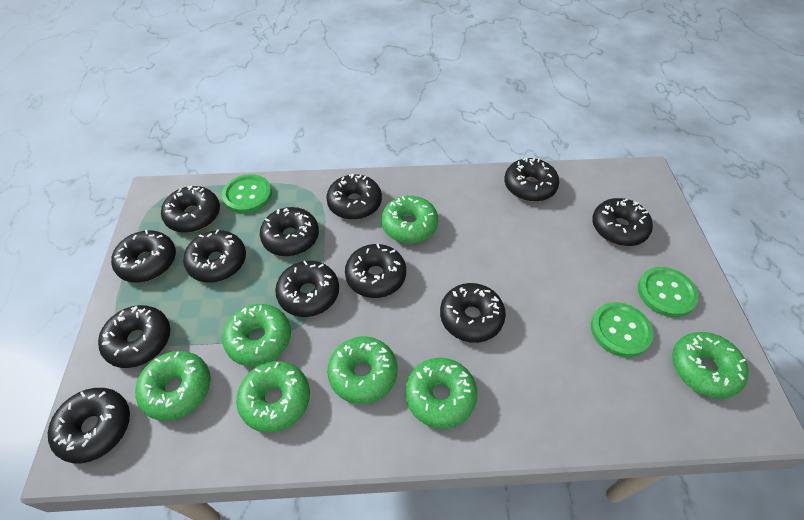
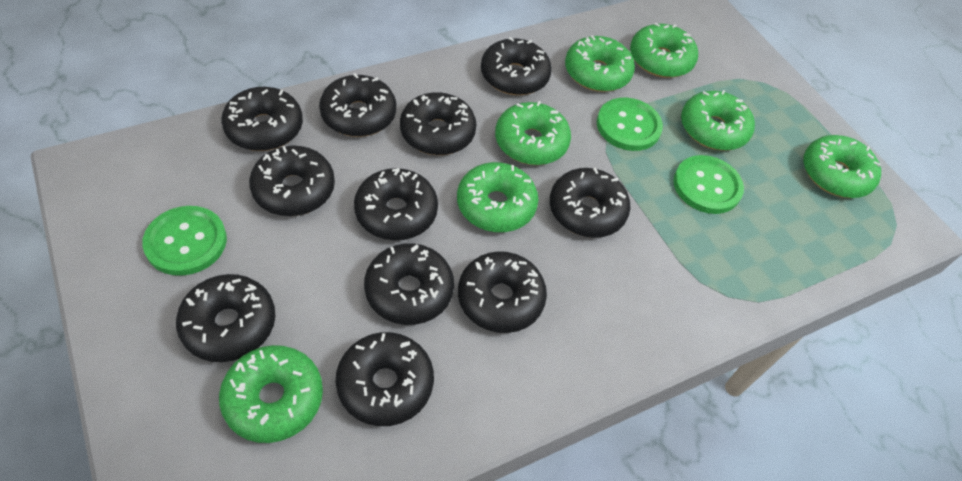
black donut: 12 -> 11

